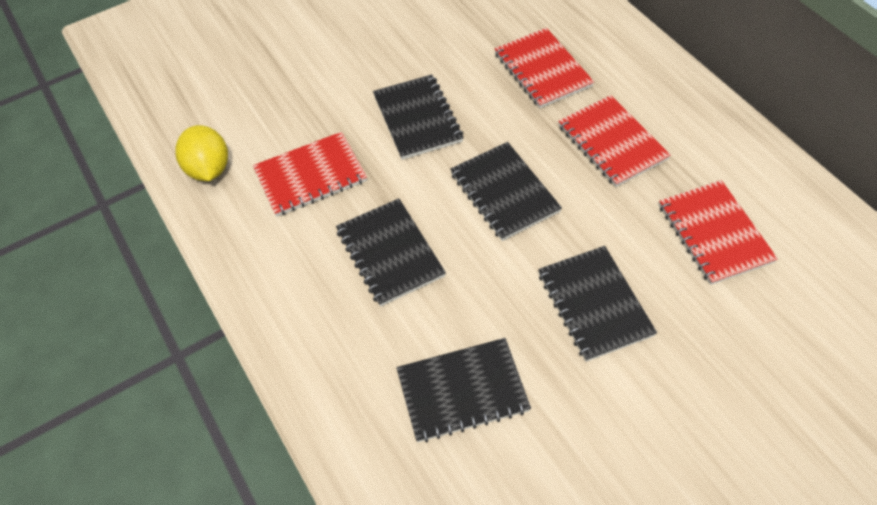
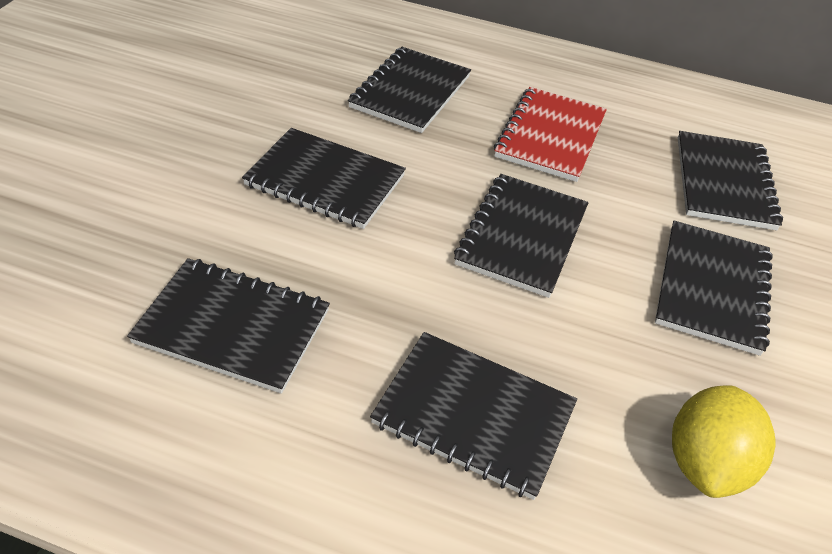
black notebook: 5 -> 7
red notebook: 4 -> 1

